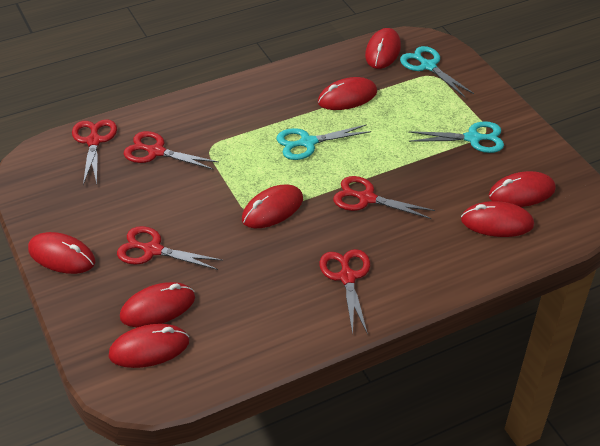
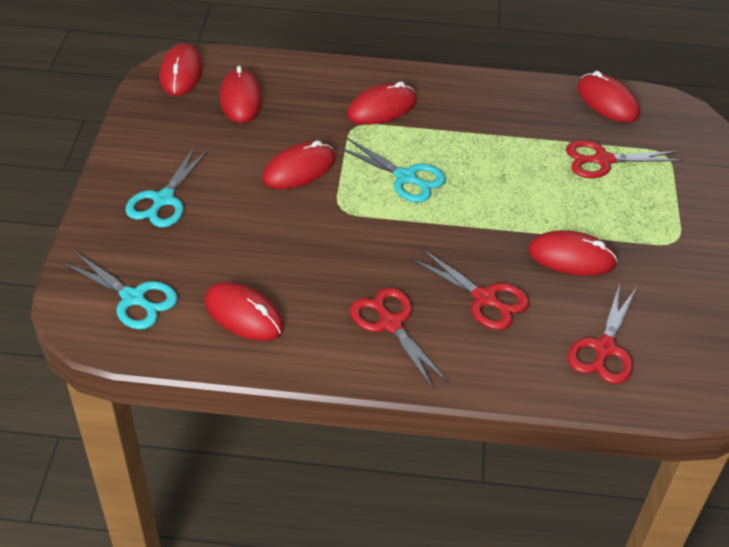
red mouse: 8 -> 7
red scissors: 5 -> 4

